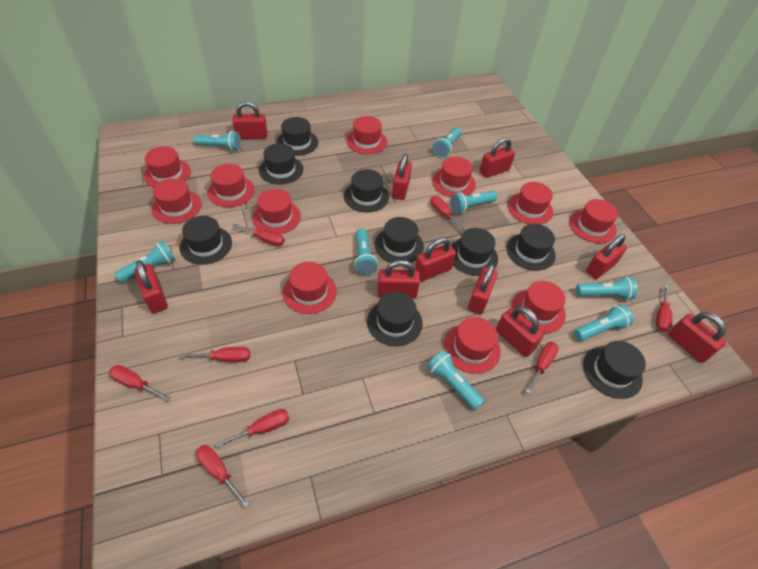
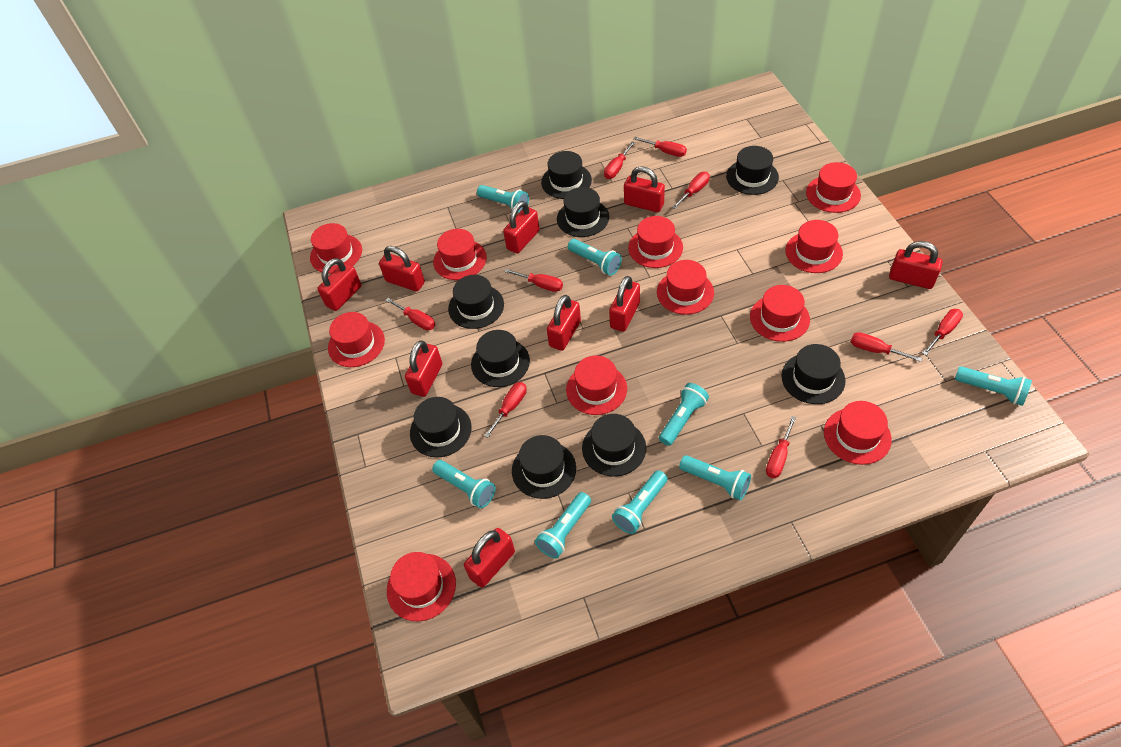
red padlock: 10 -> 9
red screwdriver: 8 -> 9

